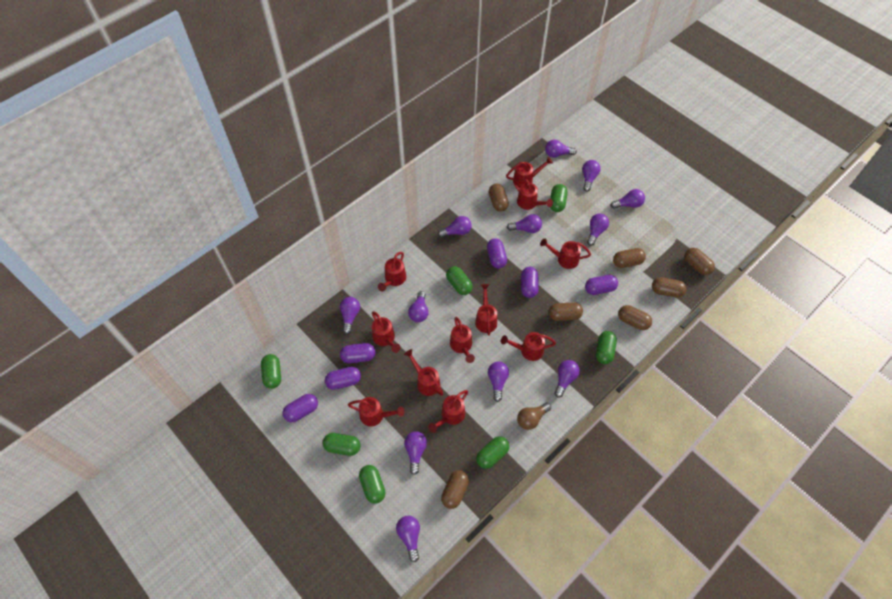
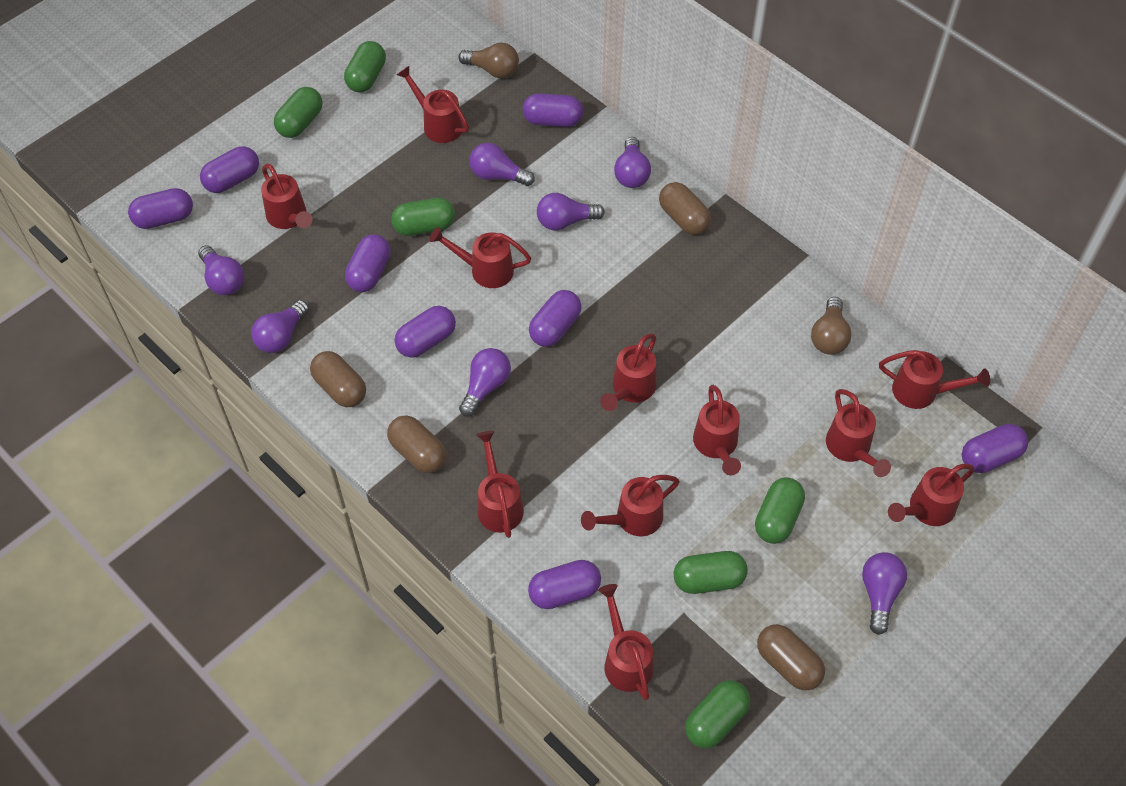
brown capsule: 7 -> 4
brown light bulb: 1 -> 2
green capsule: 7 -> 6
purple capsule: 6 -> 8
purple light bulb: 12 -> 7

